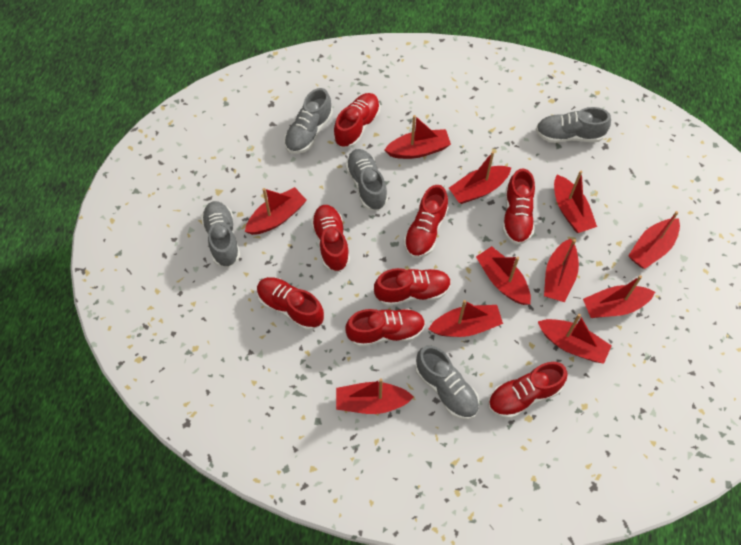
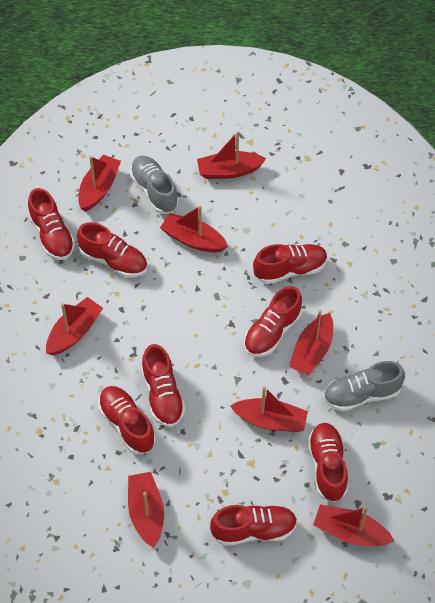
grey shoe: 5 -> 2
red boat: 11 -> 8

